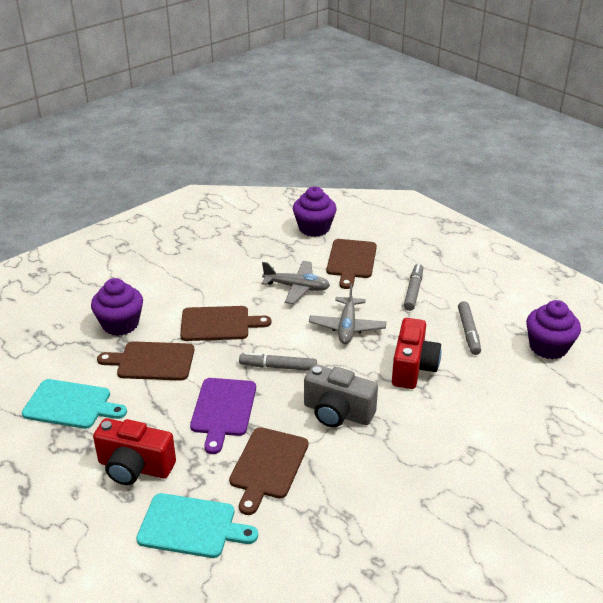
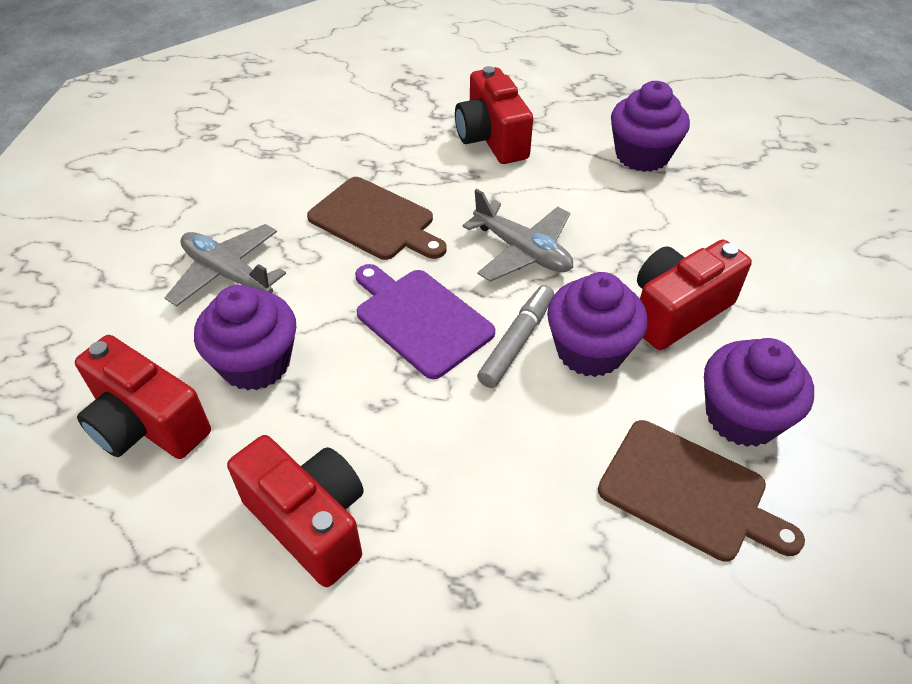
brown cutting board: 4 -> 2
grey camera: 1 -> 0
grey marker: 3 -> 1
purple cupcake: 3 -> 4
red camera: 2 -> 4
turquoise cutting board: 2 -> 0

